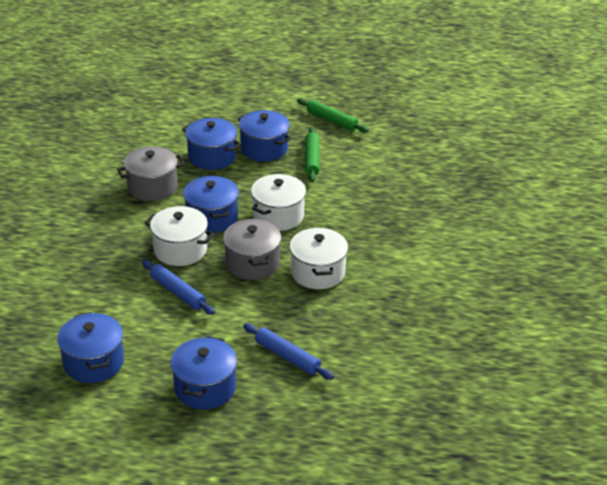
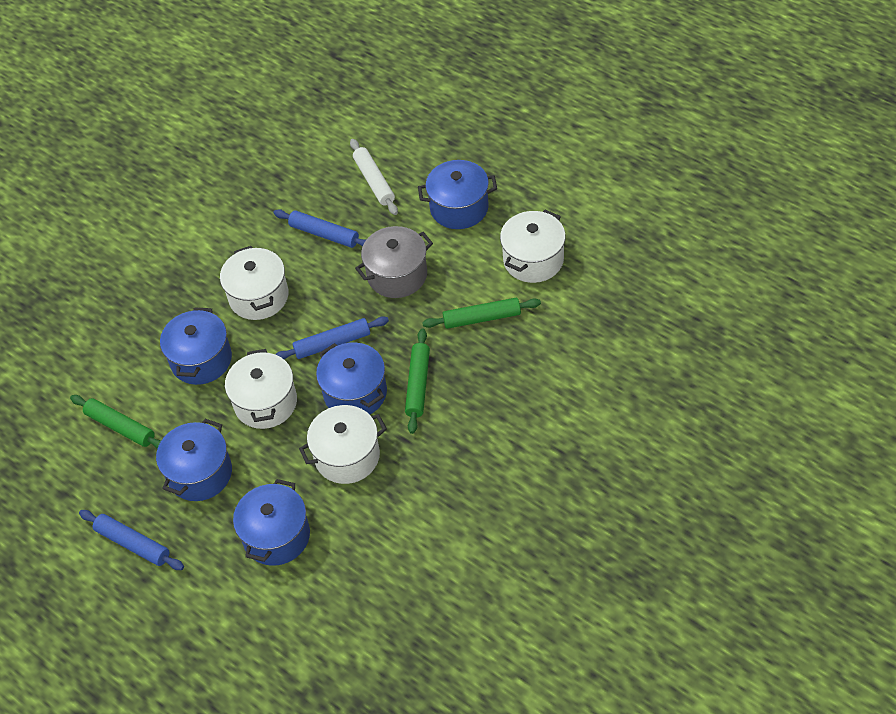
blue rolling pin: 2 -> 3
green rolling pin: 2 -> 3
grey pot: 2 -> 1
white pot: 3 -> 4
white rolling pin: 0 -> 1

